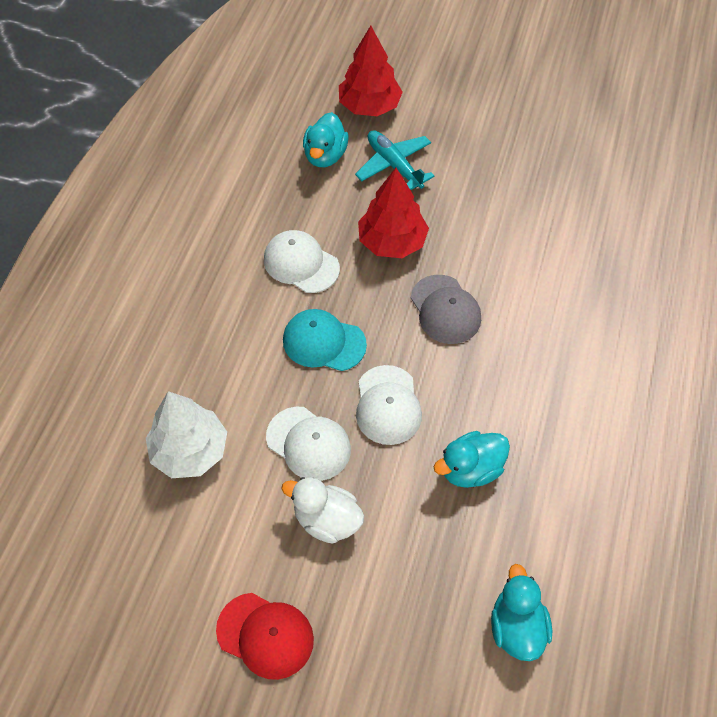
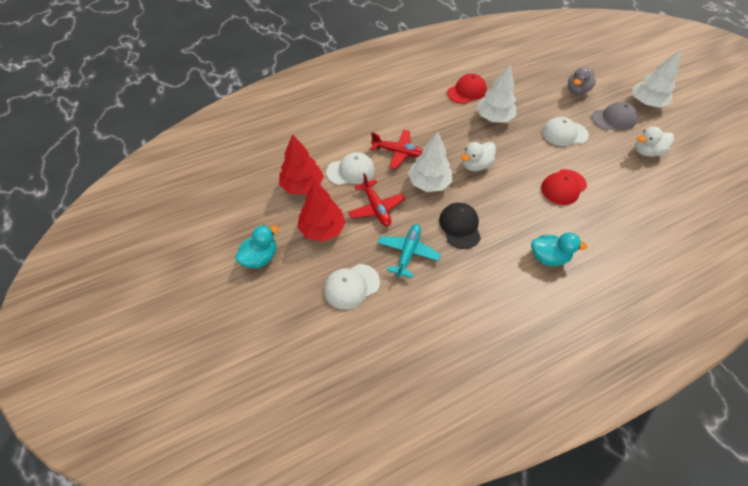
black cap: 0 -> 1
grey duck: 0 -> 1
red cap: 1 -> 2
red plane: 0 -> 2
turquoise cap: 1 -> 0
turquoise duck: 3 -> 2
white duck: 1 -> 2
white tree: 1 -> 3

